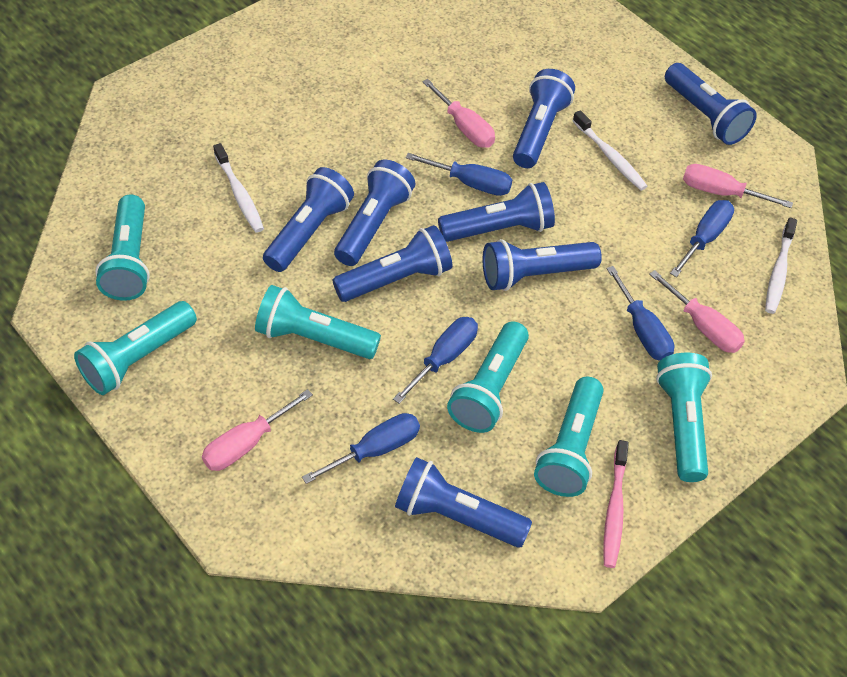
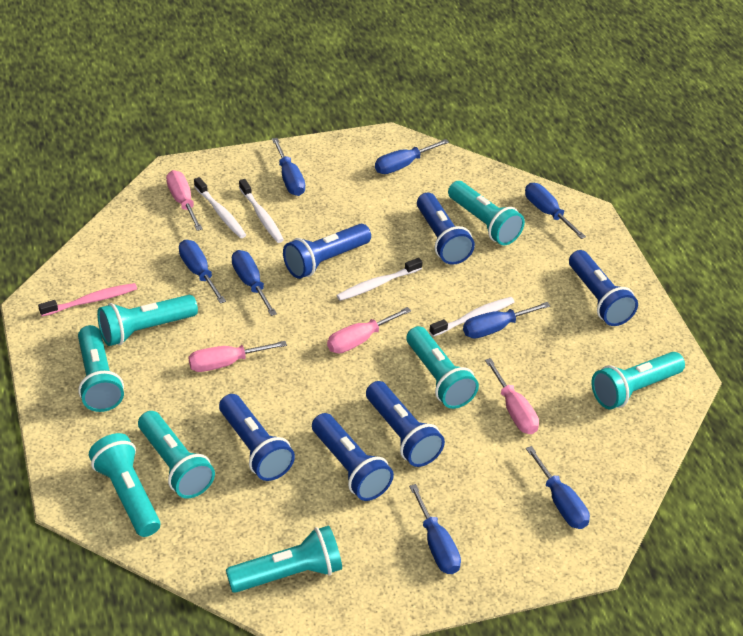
blue flashlight: 8 -> 6
blue screwdriver: 5 -> 8
turquoise flashlight: 6 -> 8
white toothbrush: 3 -> 4

